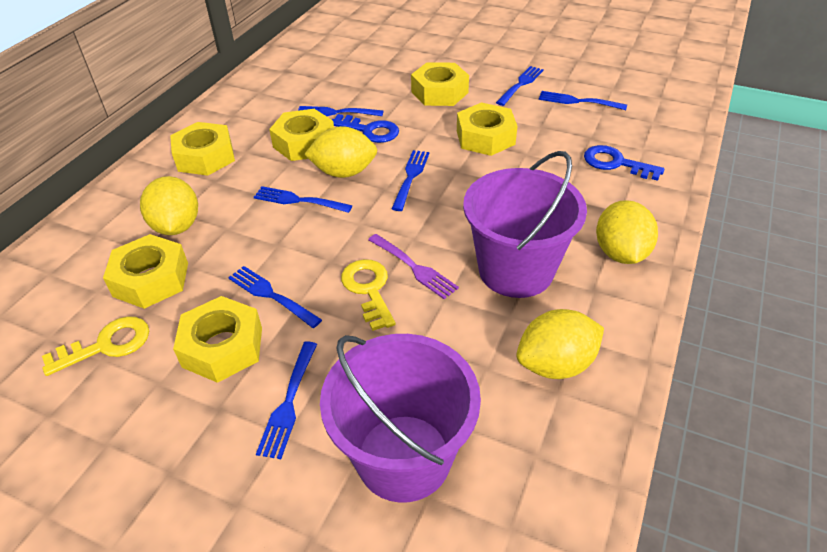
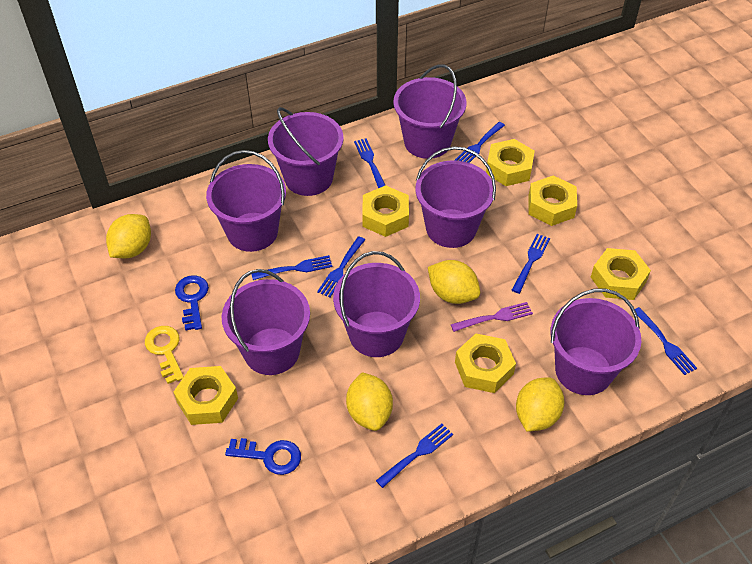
purple bucket: 2 -> 7
yellow key: 2 -> 1

